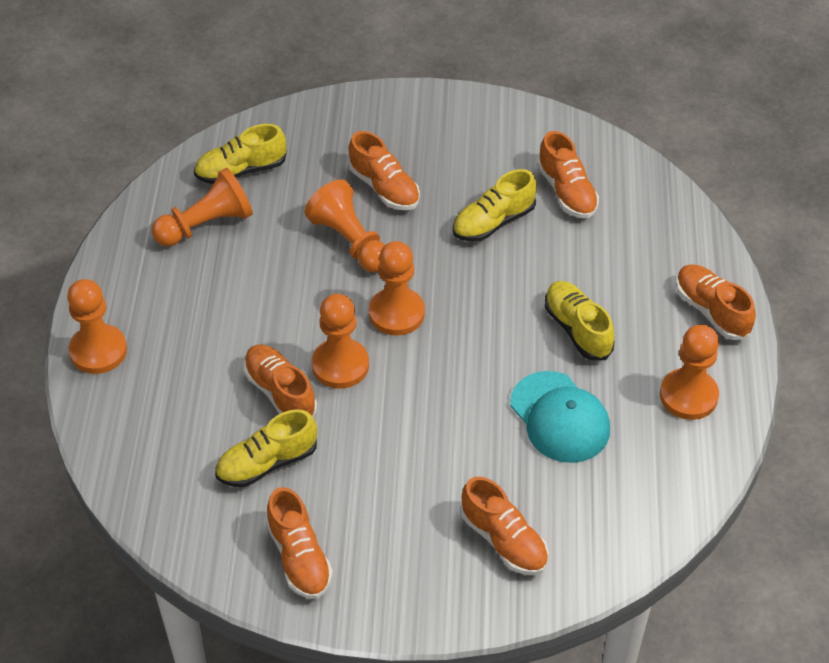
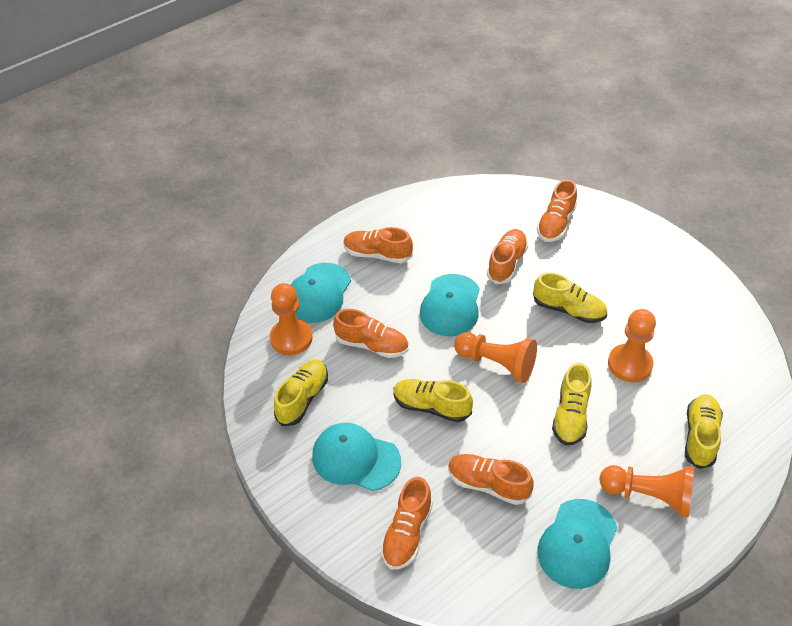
orange pawn: 6 -> 4
turquoise cap: 1 -> 4
yellow shoe: 4 -> 5

